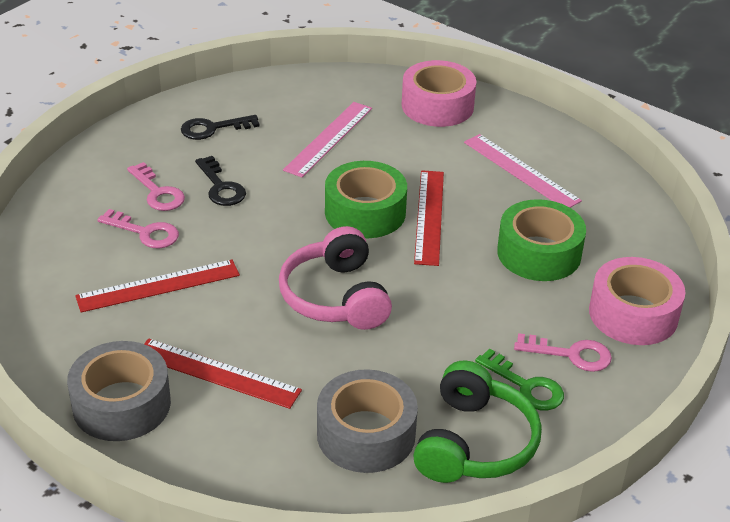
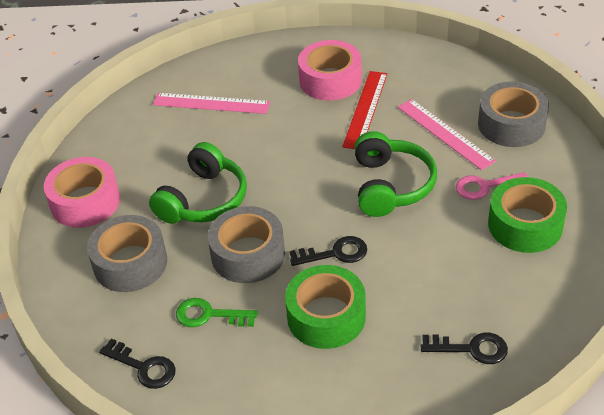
black key: 2 -> 3
green headphones: 1 -> 2
grey tape: 2 -> 3
pink headphones: 1 -> 0
pink key: 3 -> 1
red ruler: 3 -> 1

